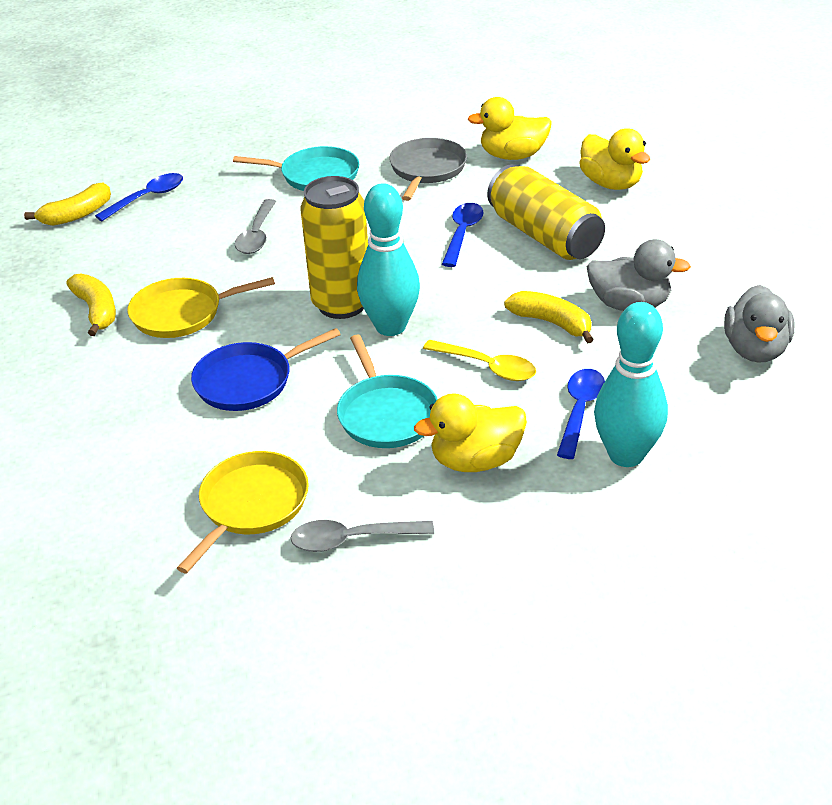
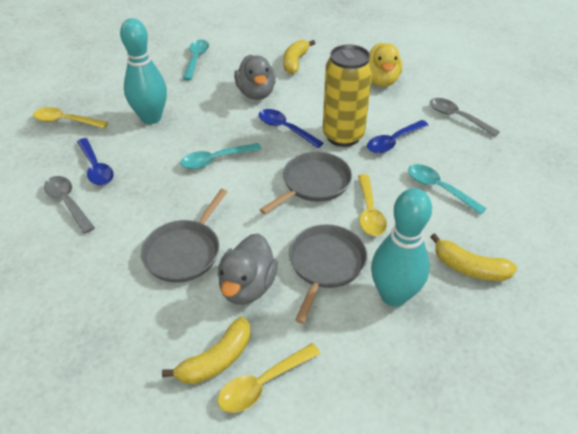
blue pan: 1 -> 0
grey pan: 1 -> 3
turquoise pan: 2 -> 0
turquoise spoon: 0 -> 3
yellow can: 2 -> 1
yellow duck: 3 -> 1
yellow pan: 2 -> 0
yellow spoon: 1 -> 3

